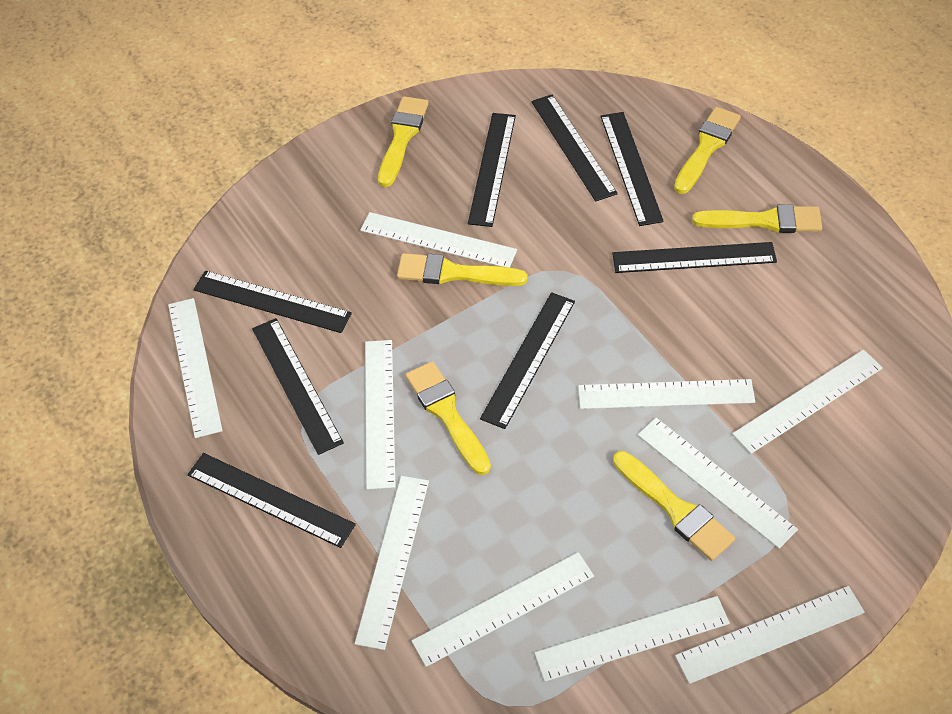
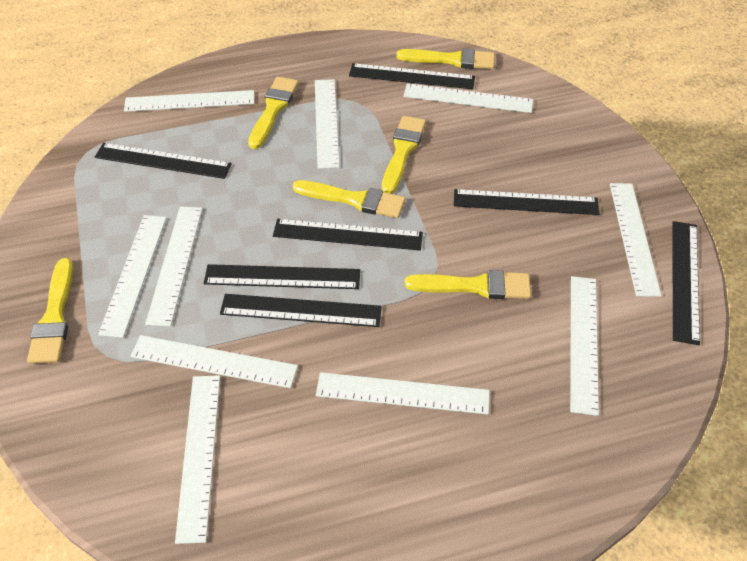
black ruler: 8 -> 7

